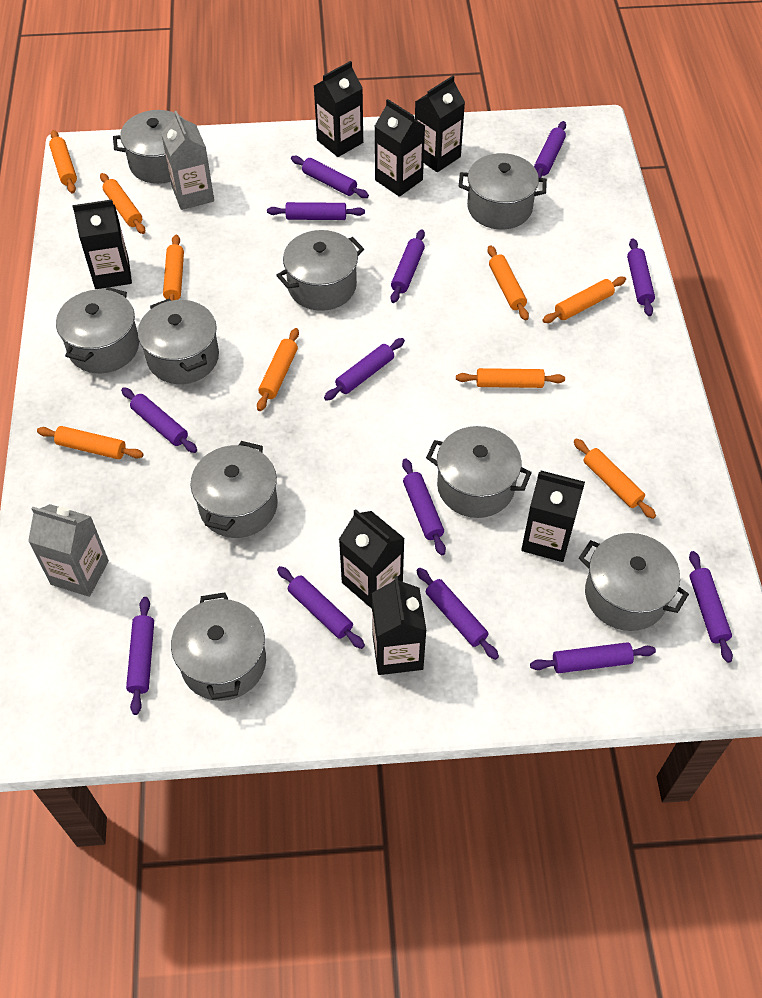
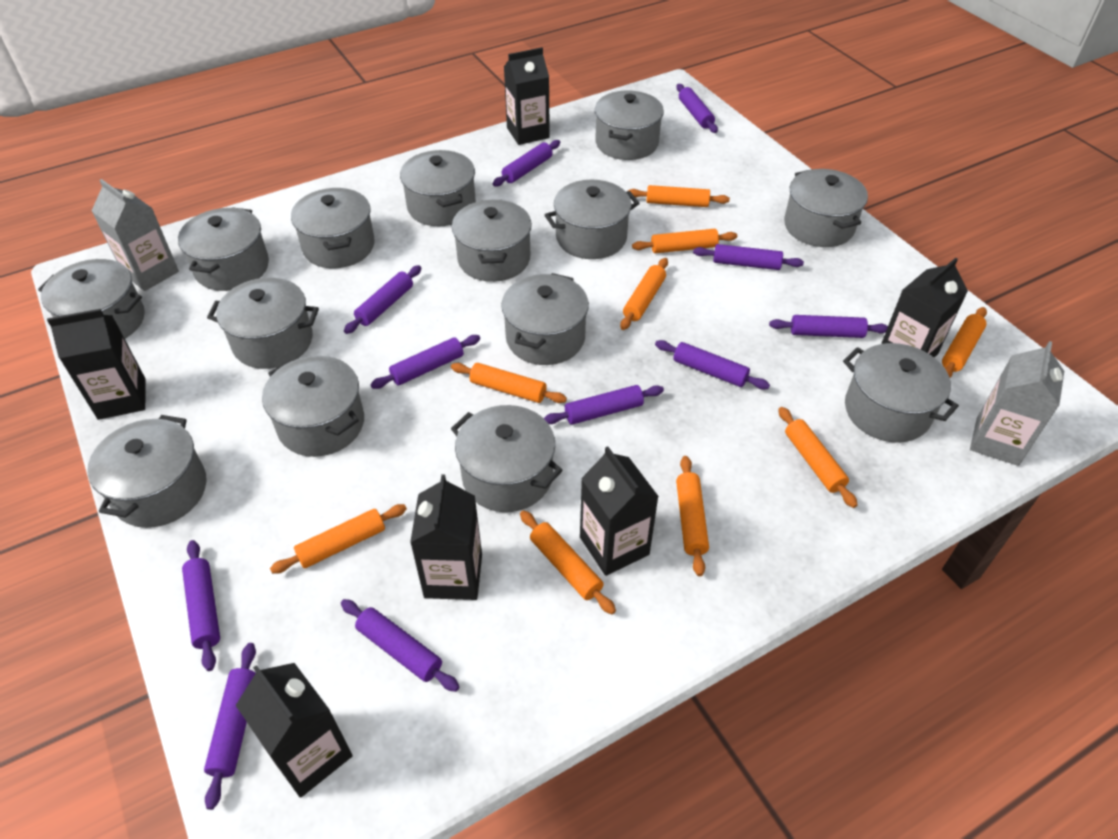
black carton: 7 -> 6
grey pot: 9 -> 14
purple rolling pin: 13 -> 11

